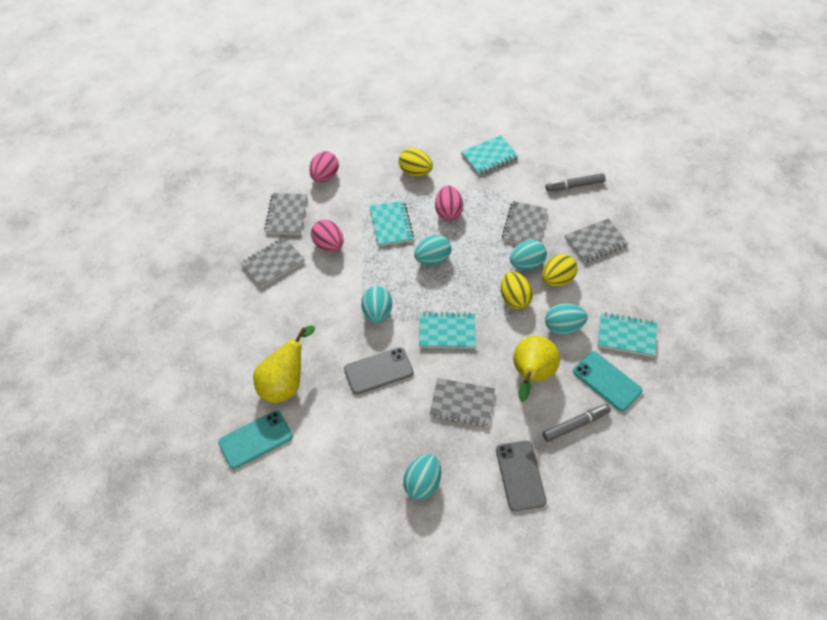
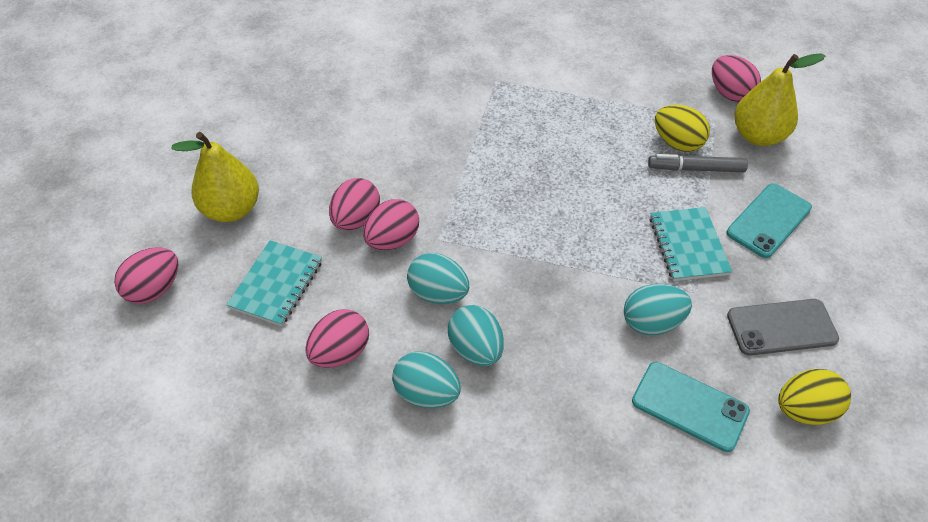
grey marker: 2 -> 1
grey notebook: 5 -> 0
grey phone: 2 -> 1
pink egg: 3 -> 5
turquoise egg: 5 -> 4
turquoise notebook: 4 -> 2
yellow egg: 3 -> 2

